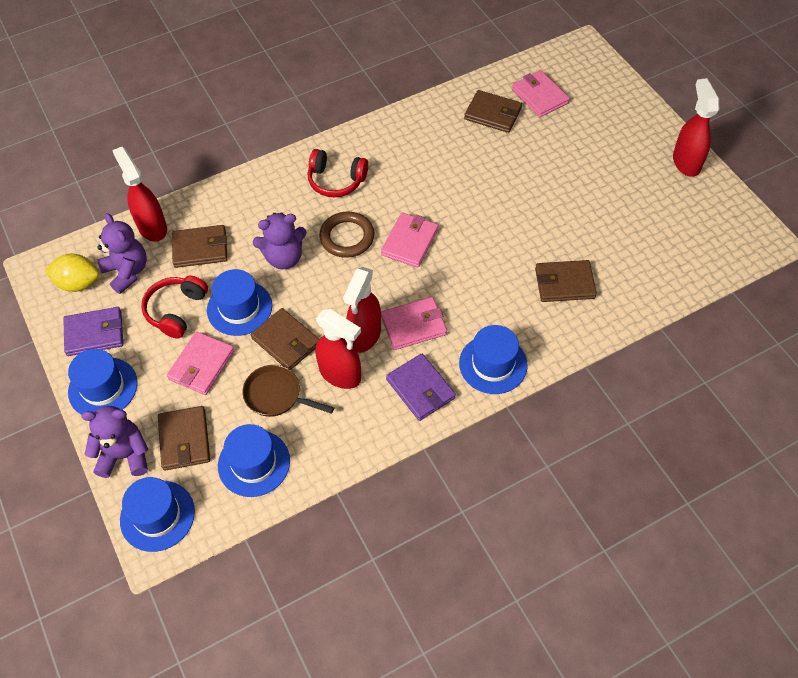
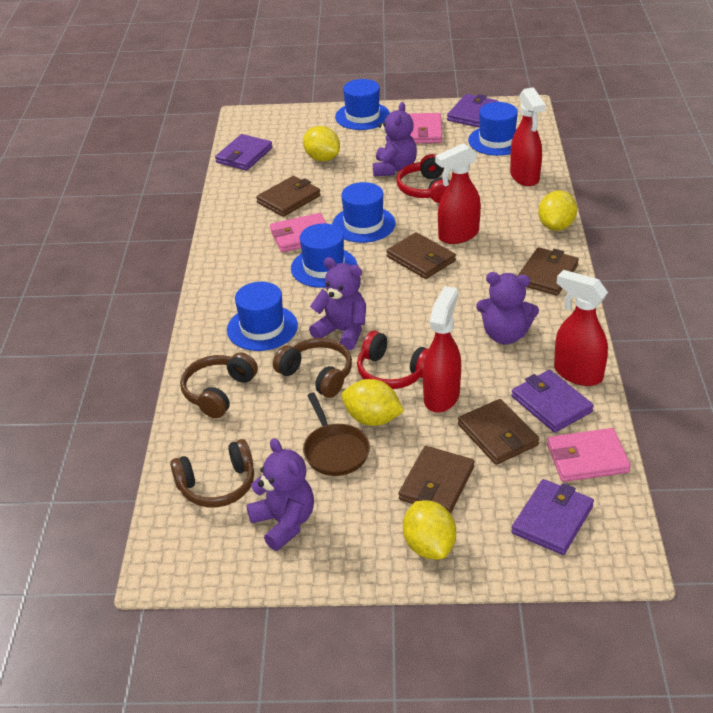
brown headphones: 0 -> 3
brown ring: 1 -> 0
pink wallet: 4 -> 3
purple teddy bear: 3 -> 4
purple wallet: 2 -> 4
yellow lemon: 1 -> 4

